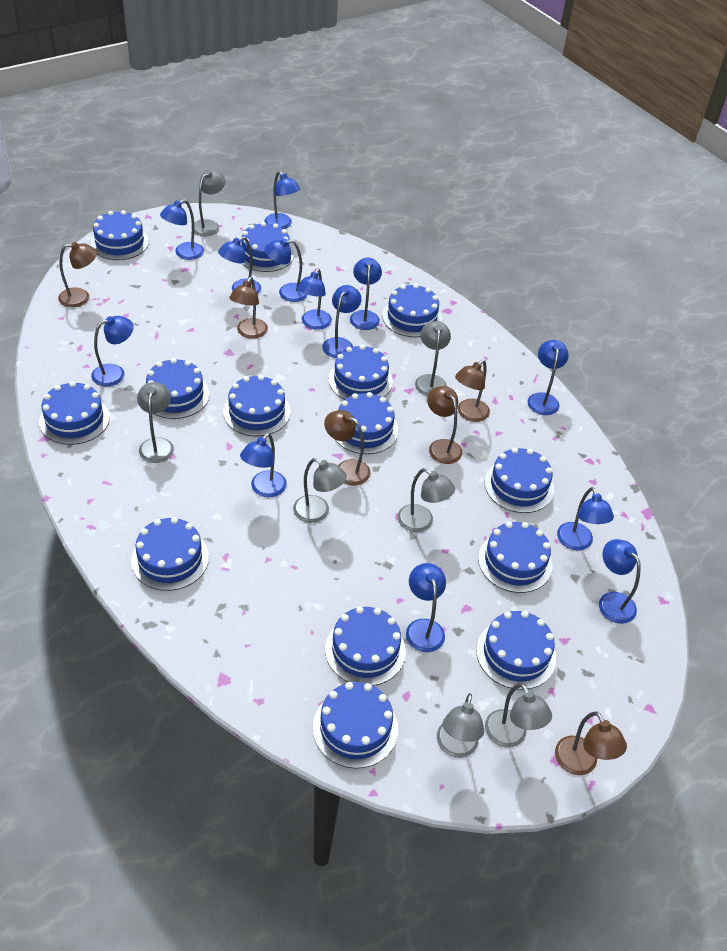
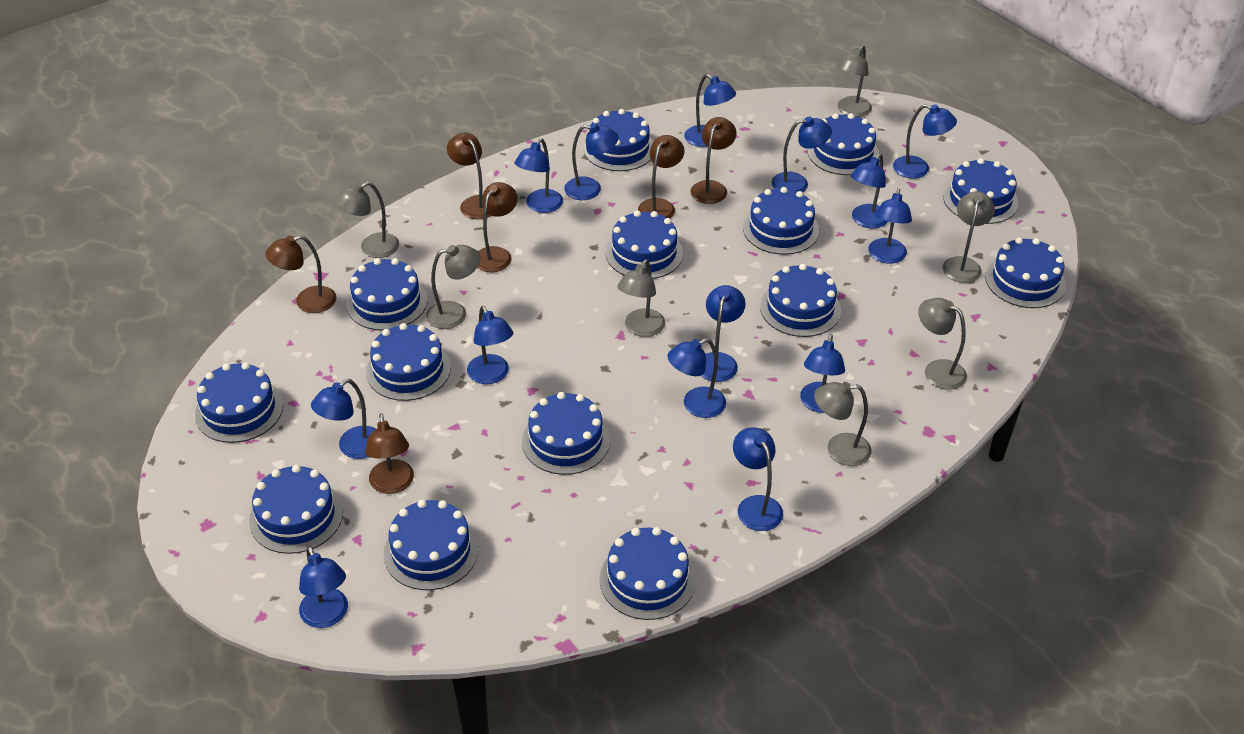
blue lamp: 13 -> 14

